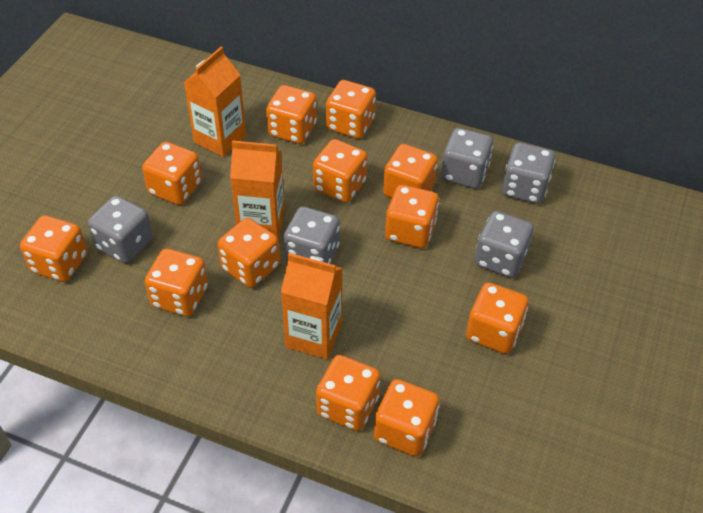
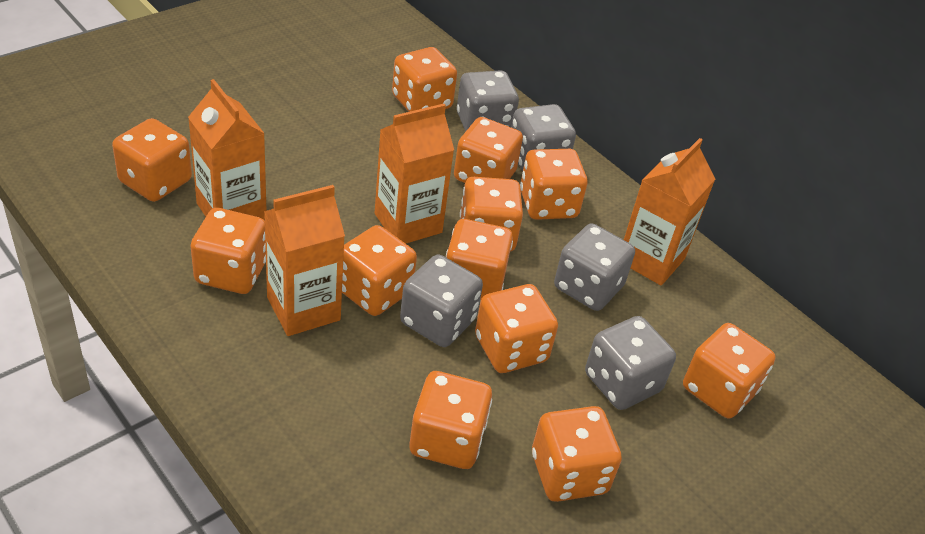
orange carton: 3 -> 4

